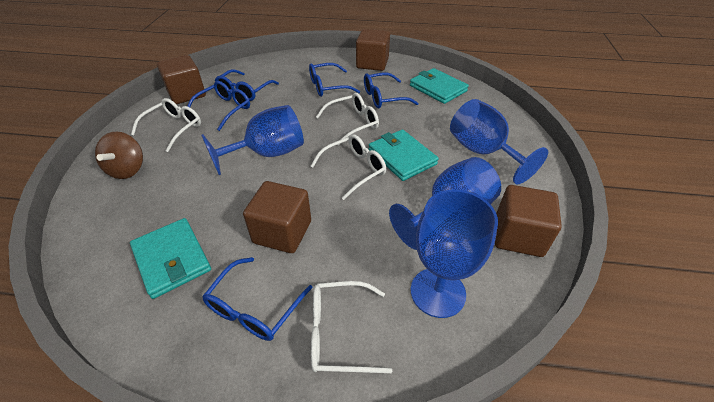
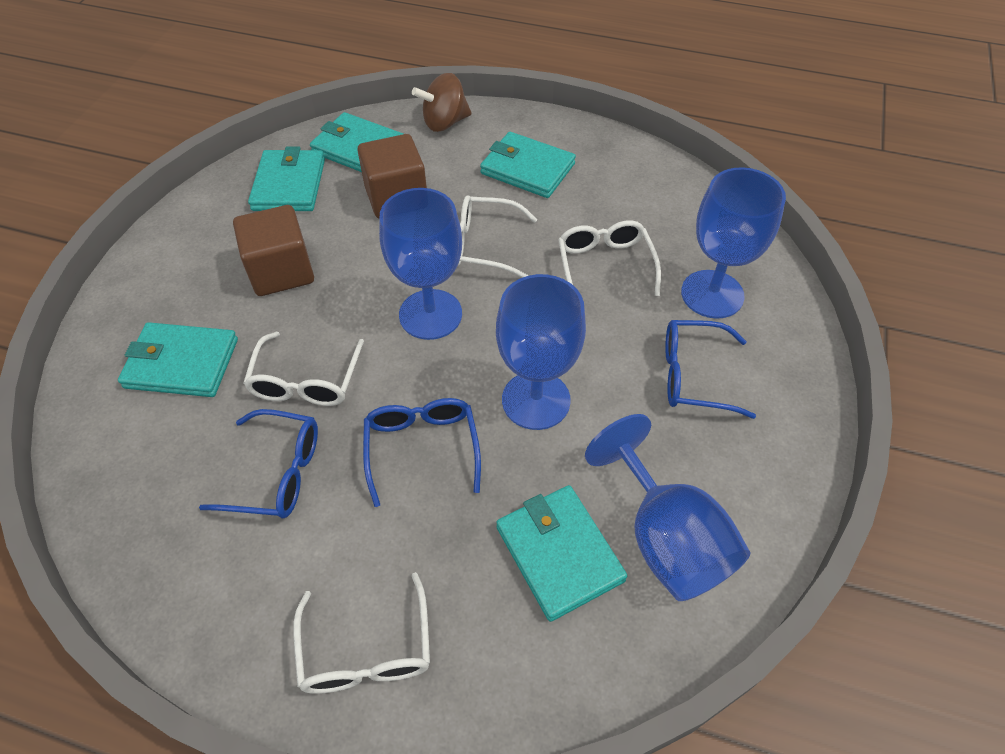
blue glasses: 5 -> 3
brown cube: 4 -> 2
turquoise wallet: 3 -> 5

